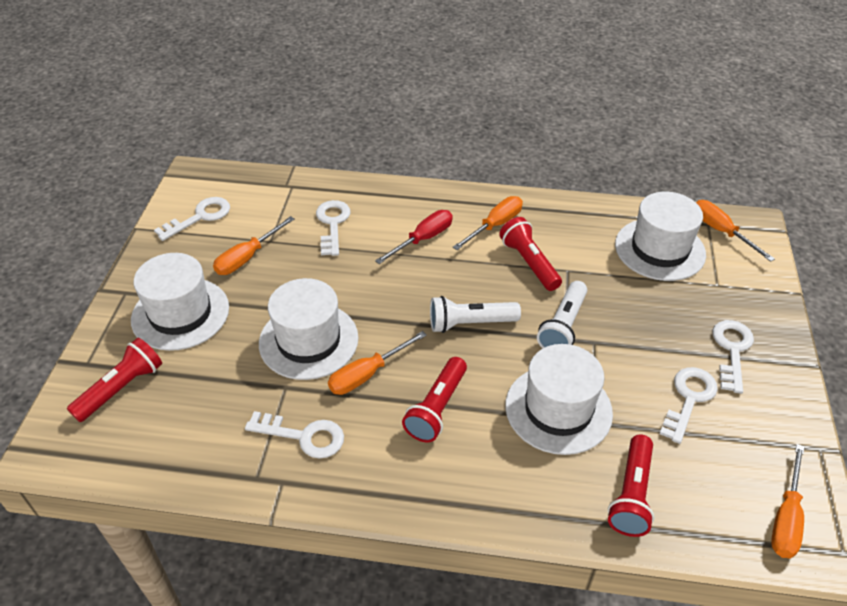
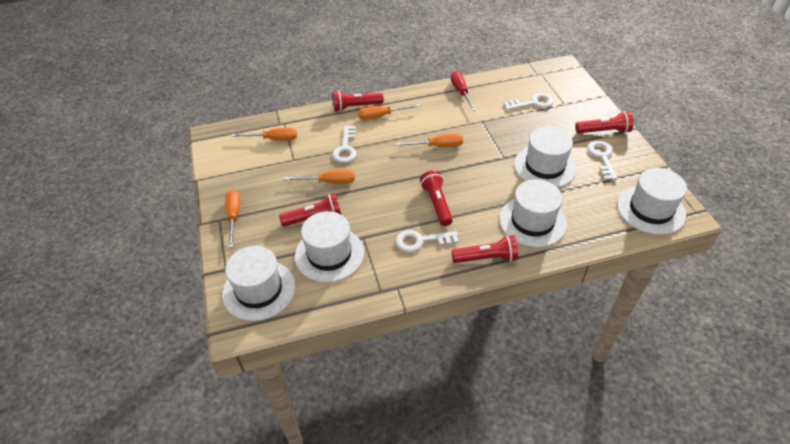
red flashlight: 4 -> 5
white flashlight: 2 -> 0
white hat: 4 -> 5
white key: 5 -> 4

